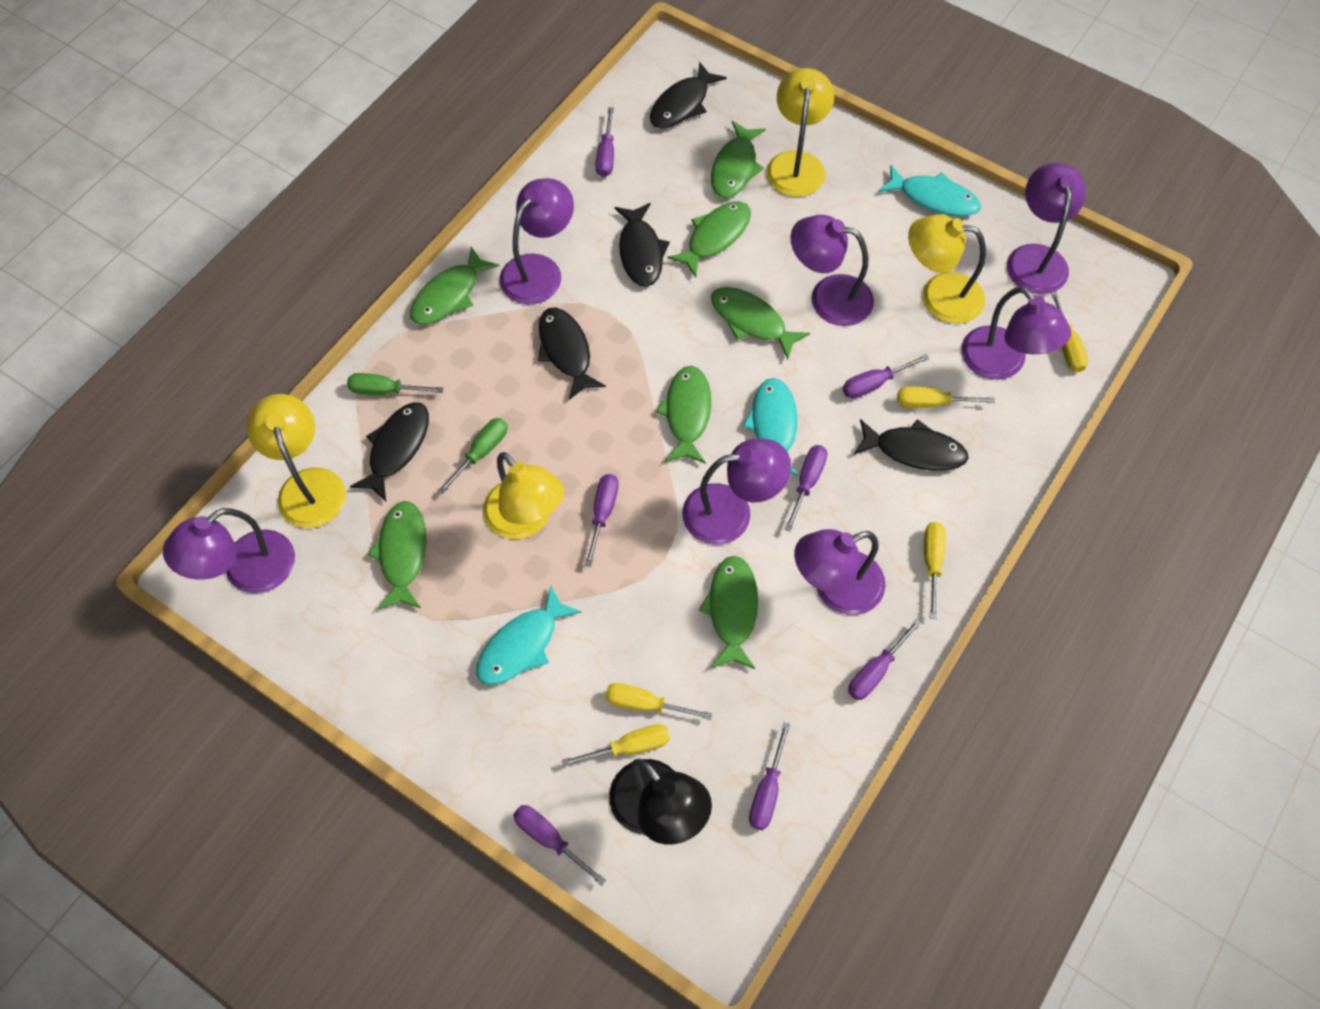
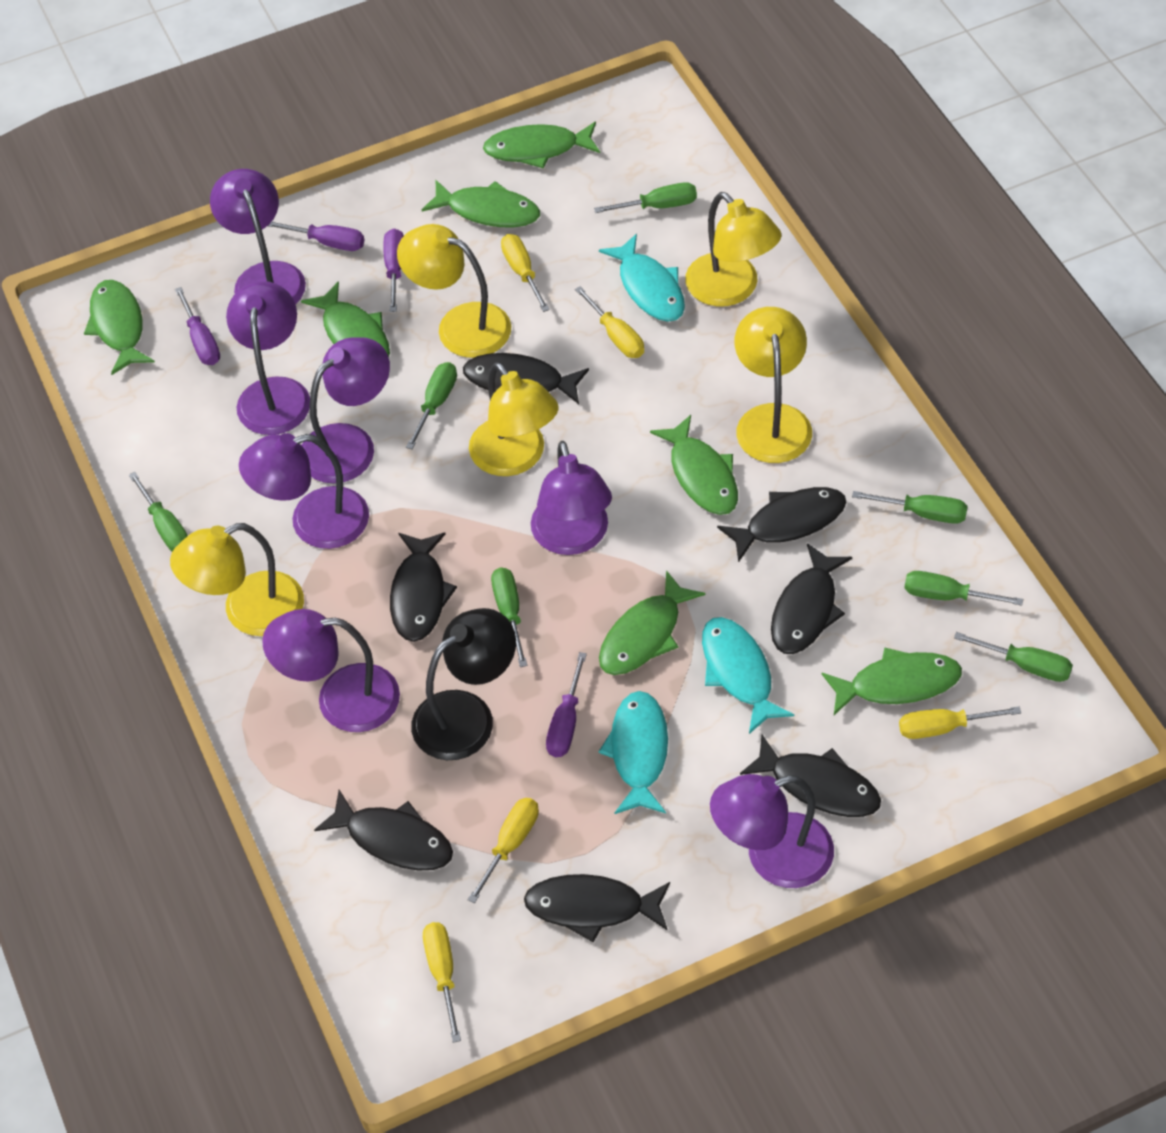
black fish: 5 -> 7
green screwdriver: 2 -> 7
purple screwdriver: 7 -> 4
yellow lamp: 4 -> 5

